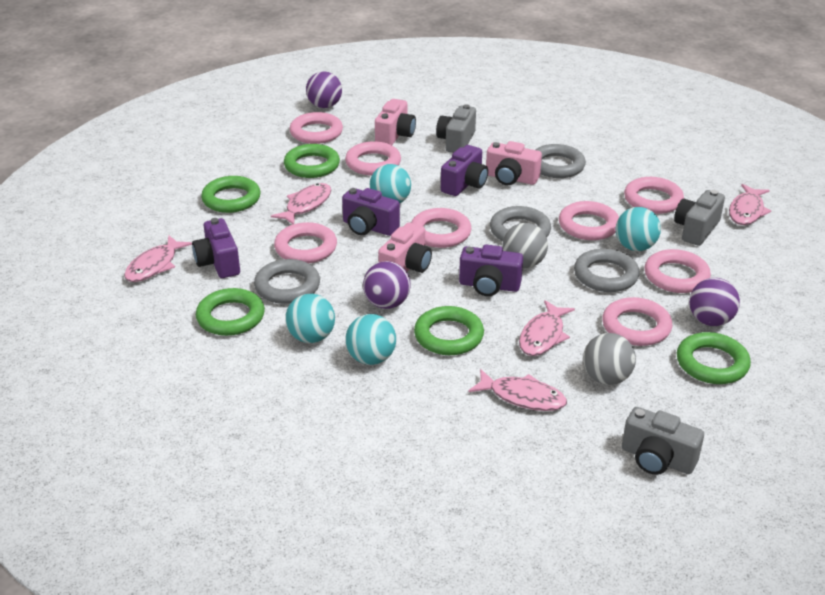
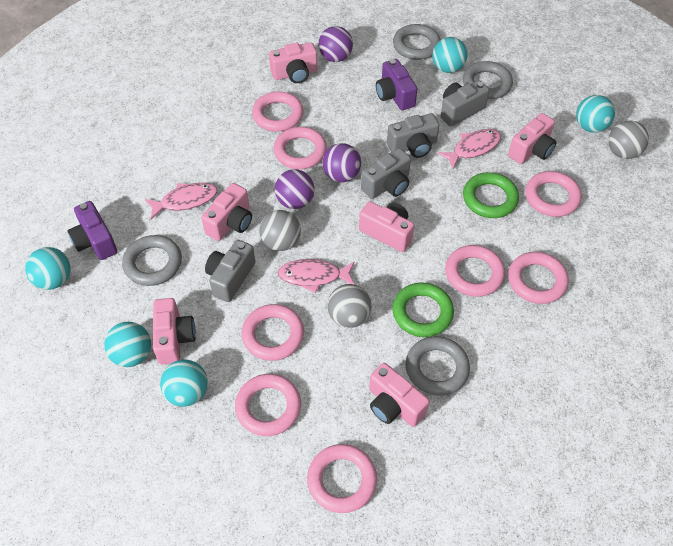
green ring: 5 -> 2
grey ball: 2 -> 3
grey camera: 3 -> 4
pink camera: 3 -> 6
pink fish: 5 -> 3
purple camera: 4 -> 2
turquoise ball: 4 -> 5

